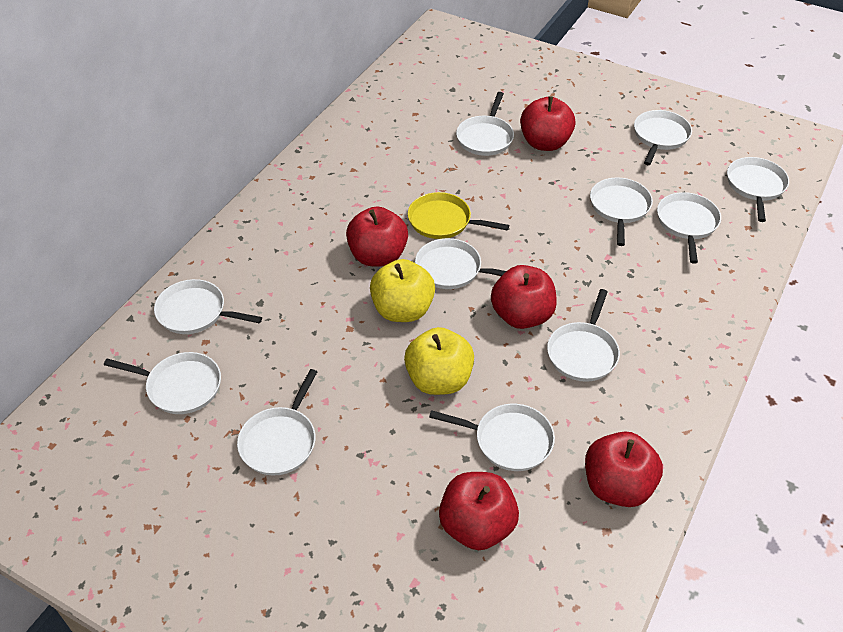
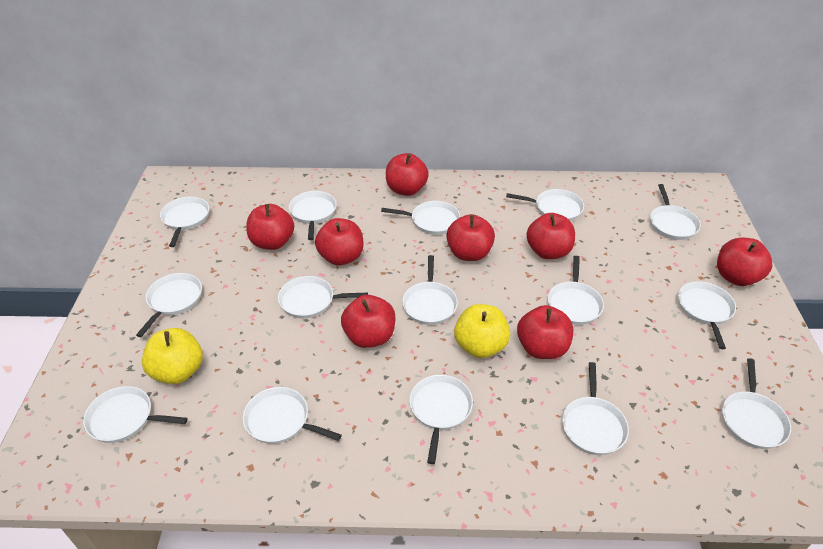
red apple: 5 -> 8
white pan: 11 -> 15
yellow pan: 1 -> 0

